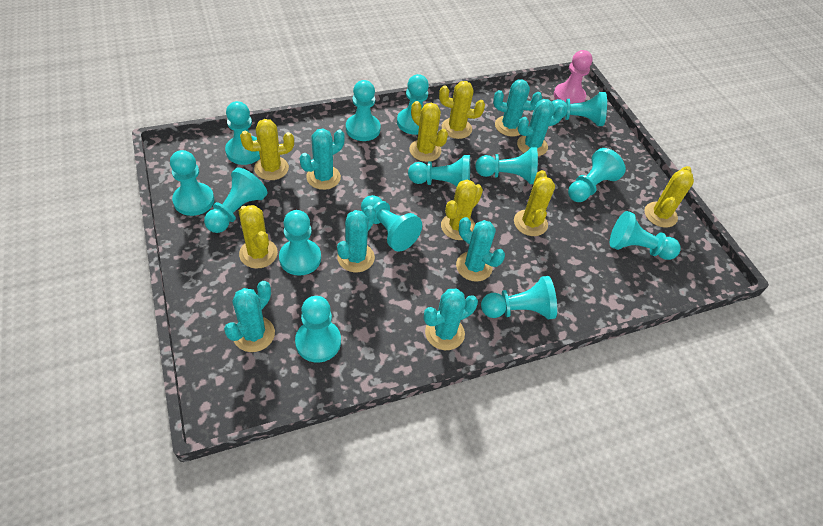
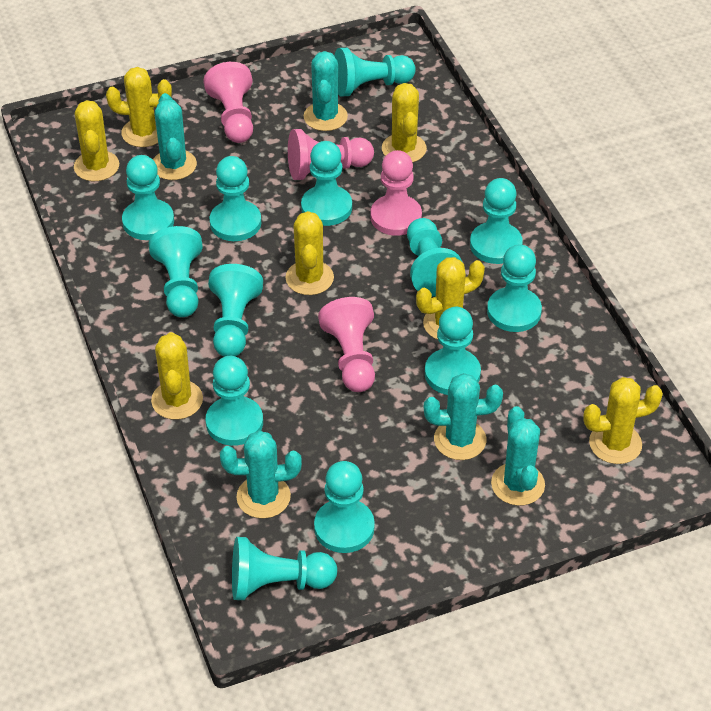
pink pawn: 1 -> 4
turquoise cactus: 7 -> 5
turquoise pawn: 14 -> 13

